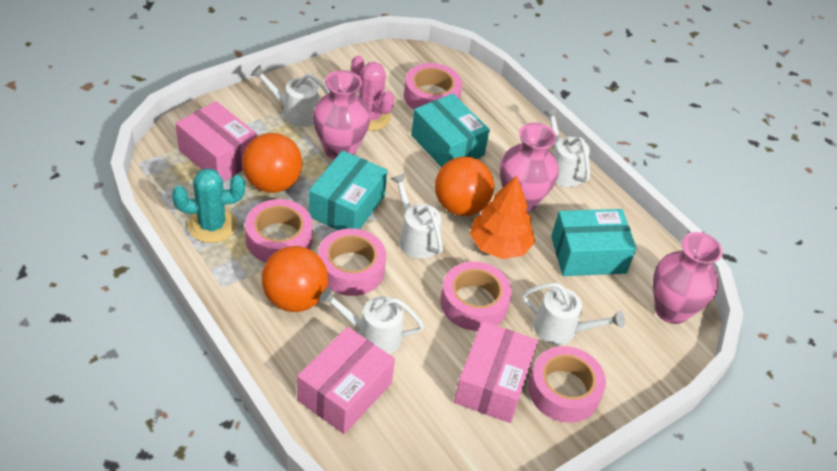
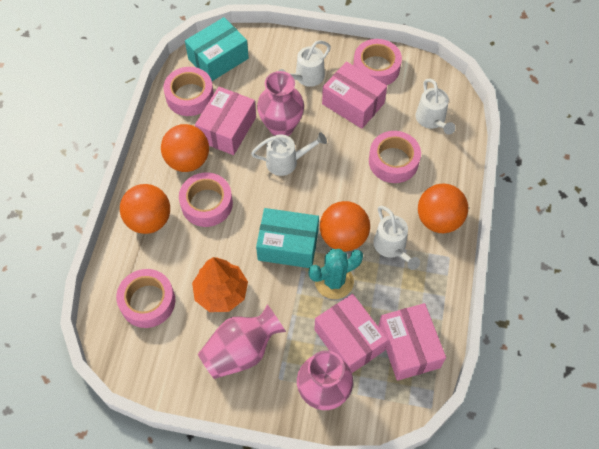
orange ball: 3 -> 4
pink box: 3 -> 4
pink cactus: 1 -> 0
turquoise box: 3 -> 2
white watering can: 5 -> 4

